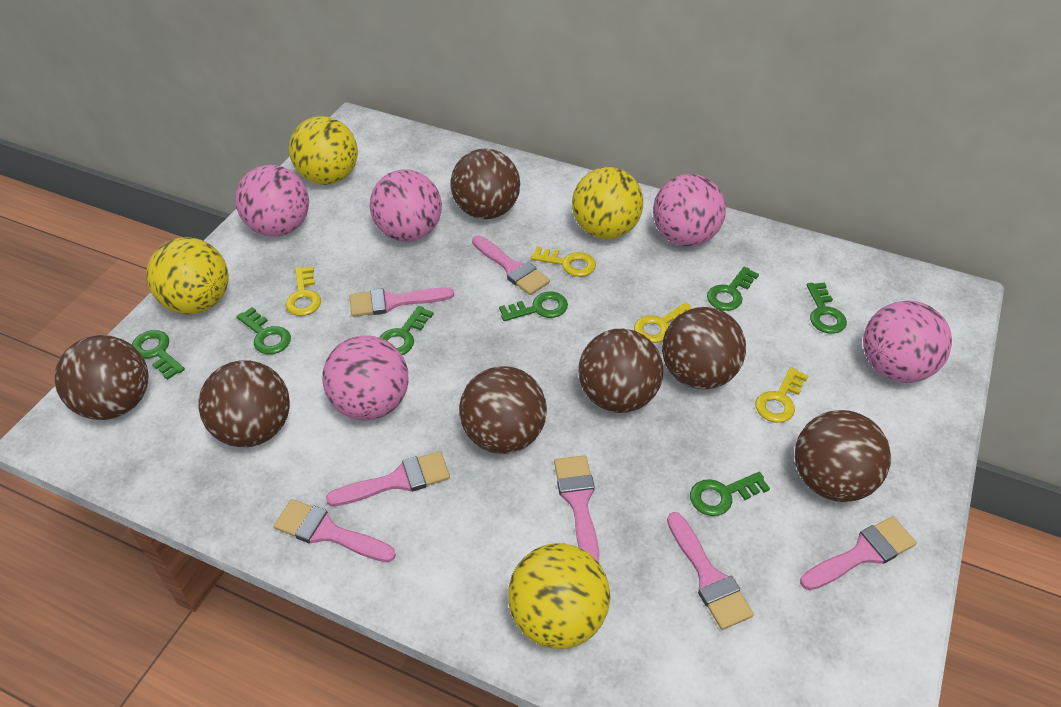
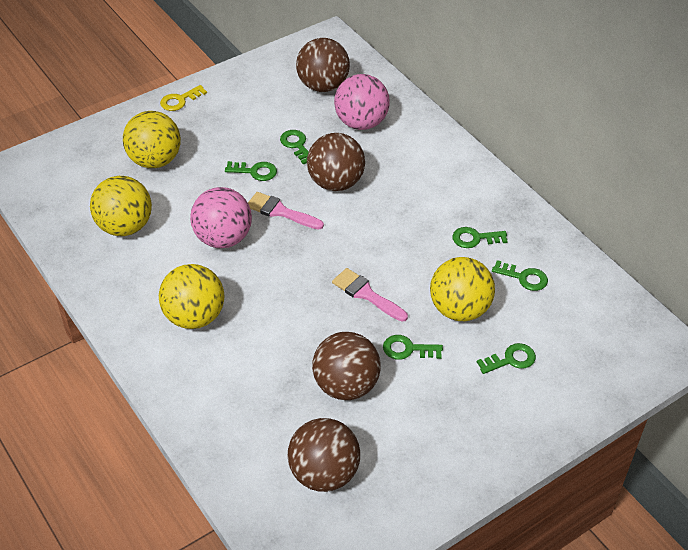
brown ball: 7 -> 4
green key: 7 -> 6
pink ball: 5 -> 2
pink brush: 7 -> 2
yellow key: 4 -> 1

